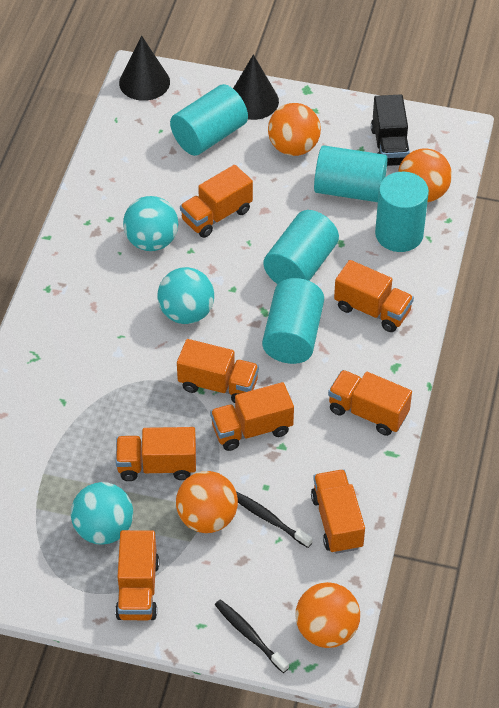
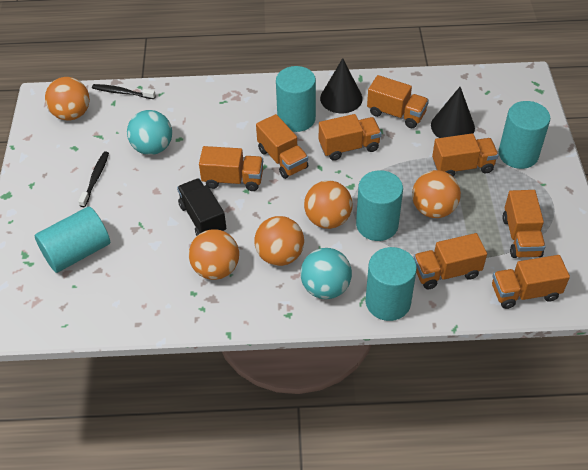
orange ball: 4 -> 5
turquoise ball: 3 -> 2

